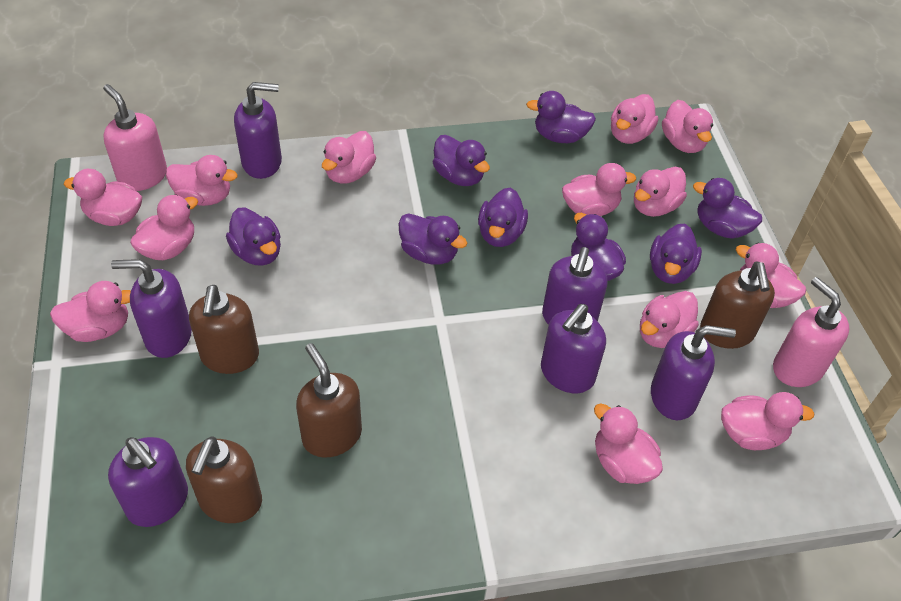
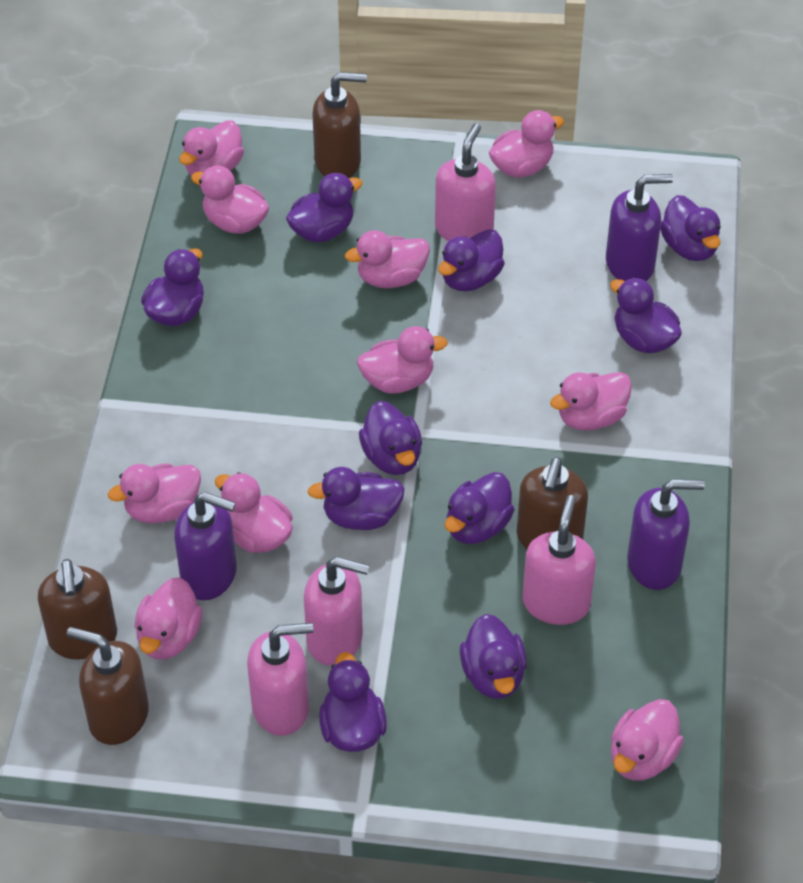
pink duck: 13 -> 10
pink soap dispenser: 2 -> 4
purple duck: 8 -> 10
purple soap dispenser: 6 -> 3

